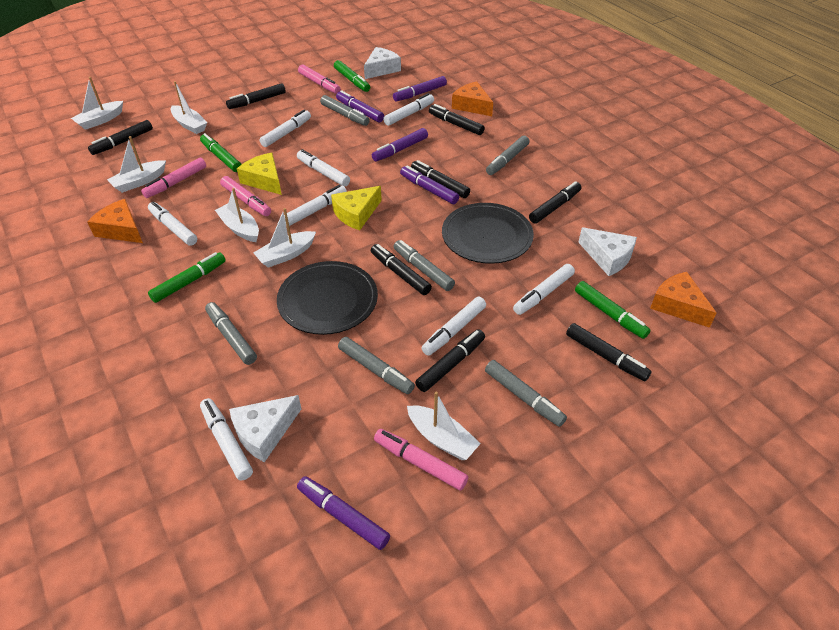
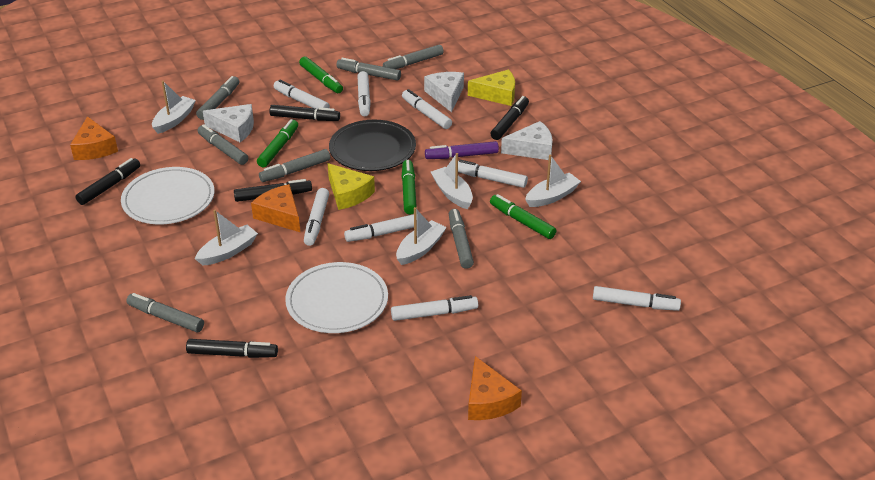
black marker: 8 -> 5
black plate: 2 -> 1
grey marker: 6 -> 7
pink marker: 4 -> 0
purple marker: 5 -> 1
white boat: 6 -> 5
white plate: 0 -> 2

